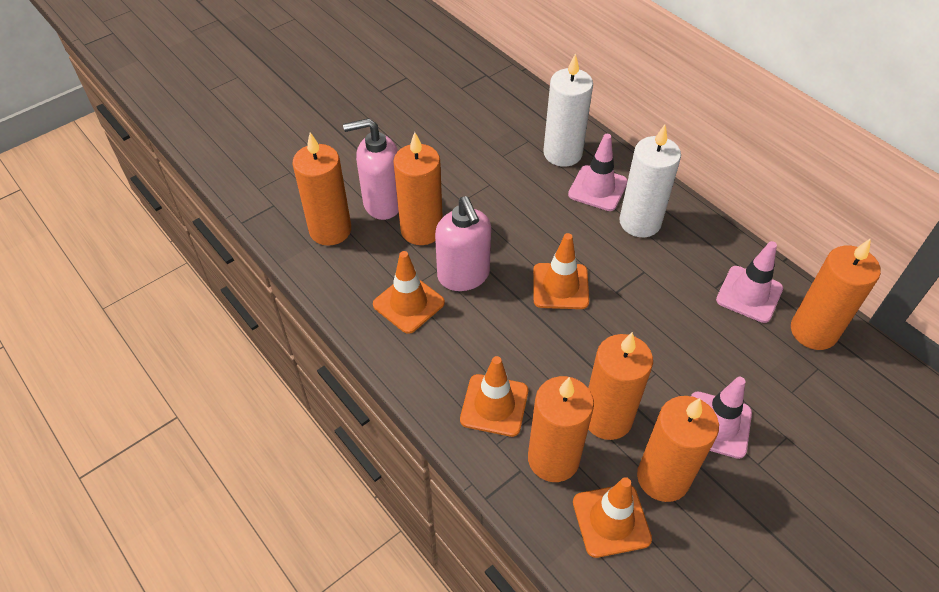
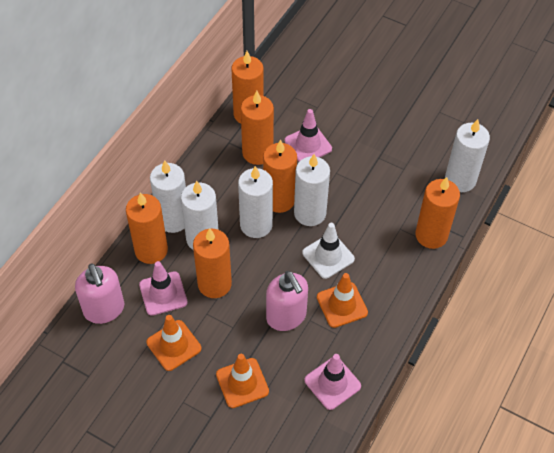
orange traffic cone: 4 -> 3
white candle: 2 -> 5
white traffic cone: 0 -> 1

